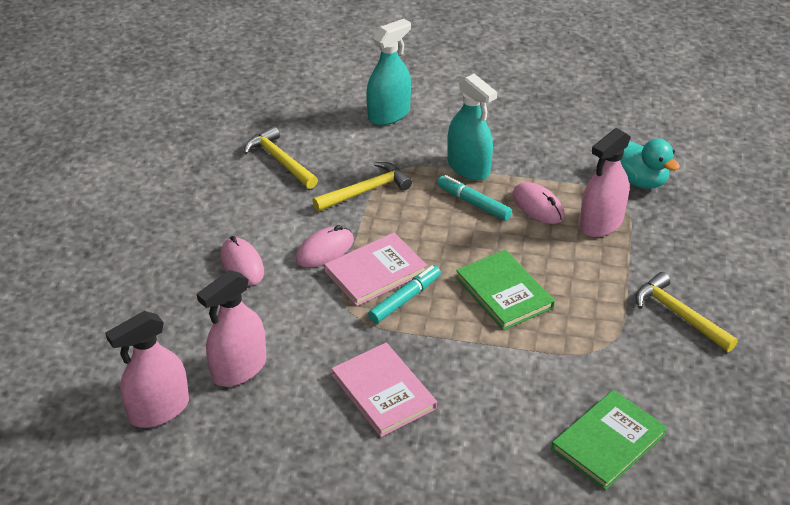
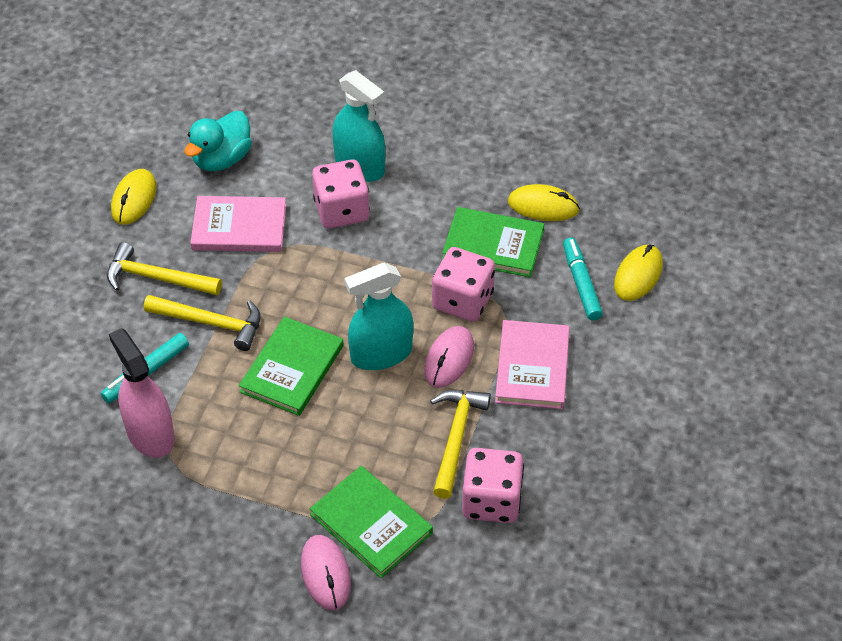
green book: 2 -> 3
pink dice: 0 -> 3
pink mouse: 3 -> 2
pink spray bottle: 3 -> 1
yellow mouse: 0 -> 3

